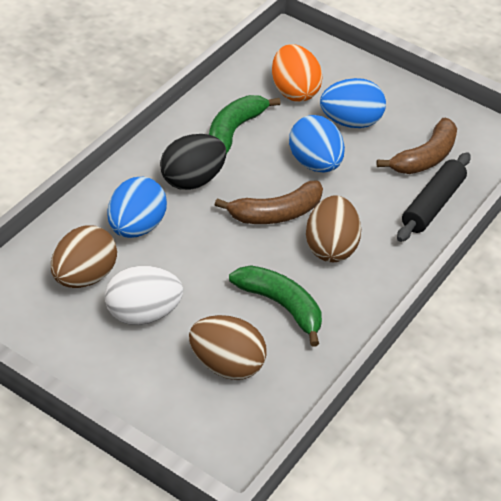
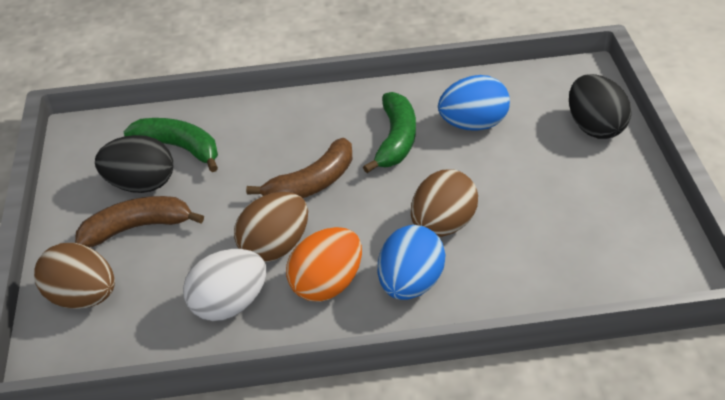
black egg: 1 -> 2
black rolling pin: 1 -> 0
blue egg: 3 -> 2

